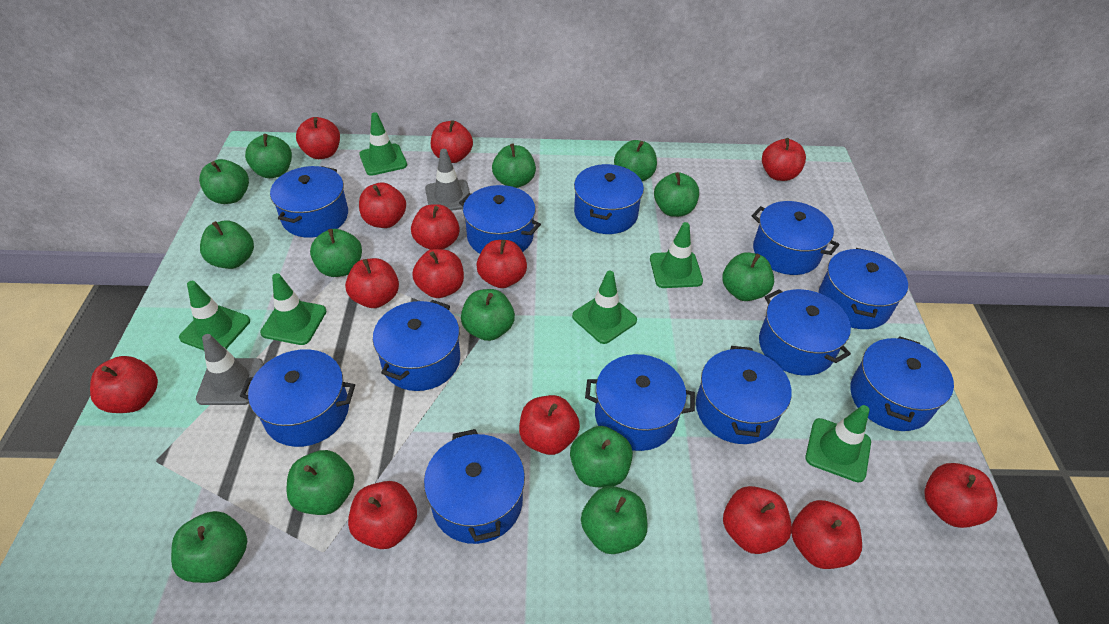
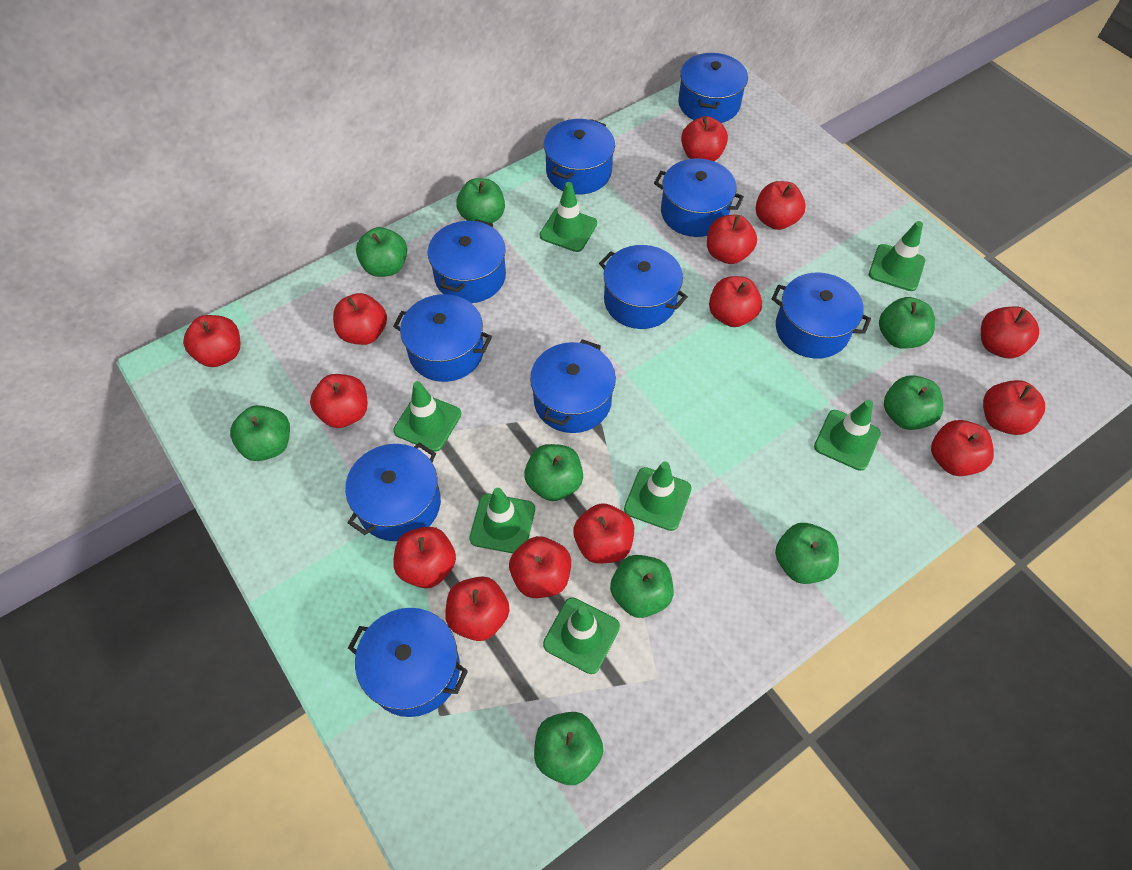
blue pot: 12 -> 10
green apple: 13 -> 9
green traffic cone: 6 -> 7
grey traffic cone: 2 -> 0

